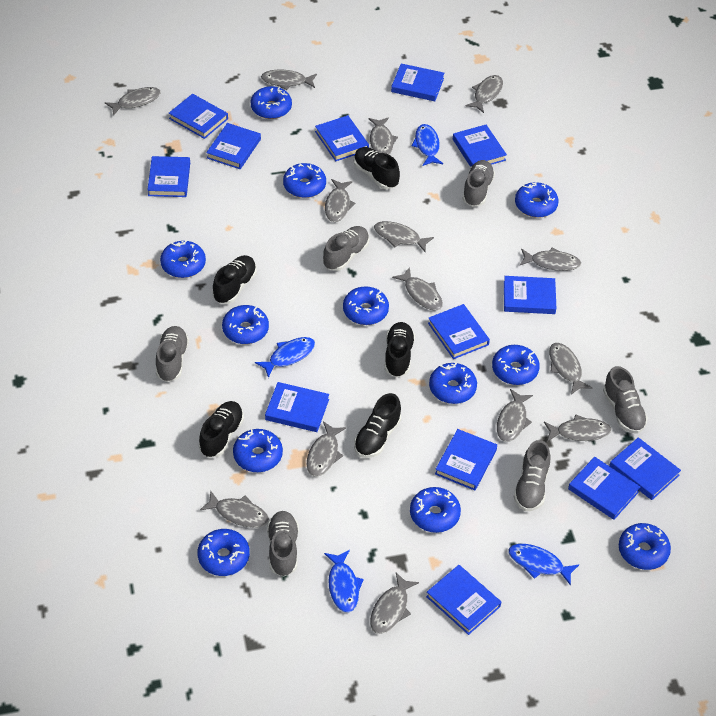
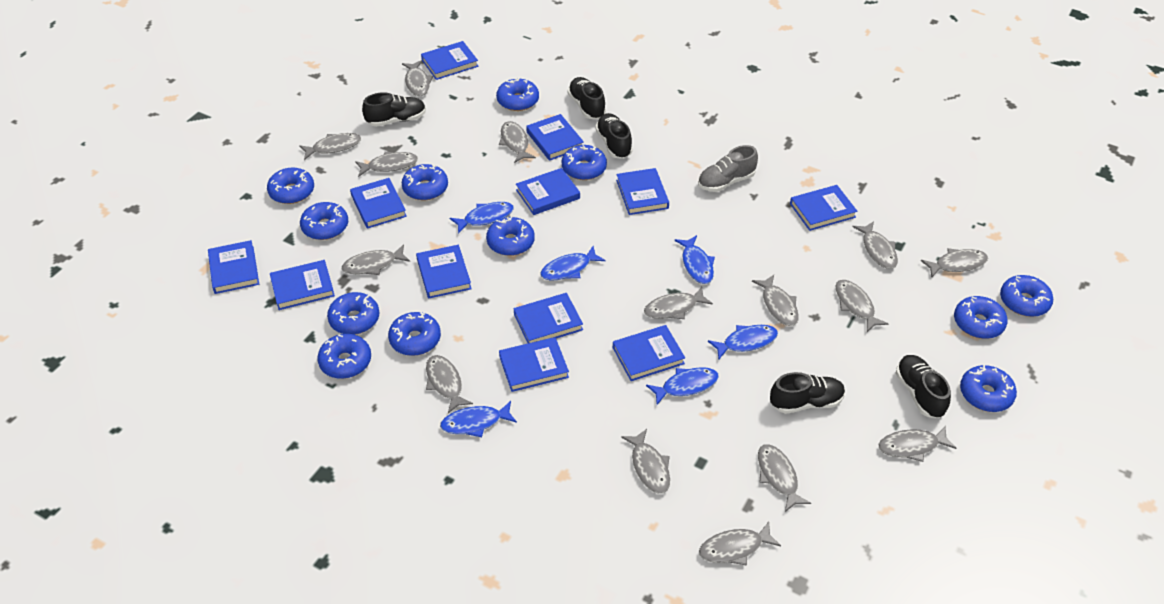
blue book: 13 -> 12
blue fish: 4 -> 6
grey fish: 14 -> 15
grey shoe: 6 -> 1

